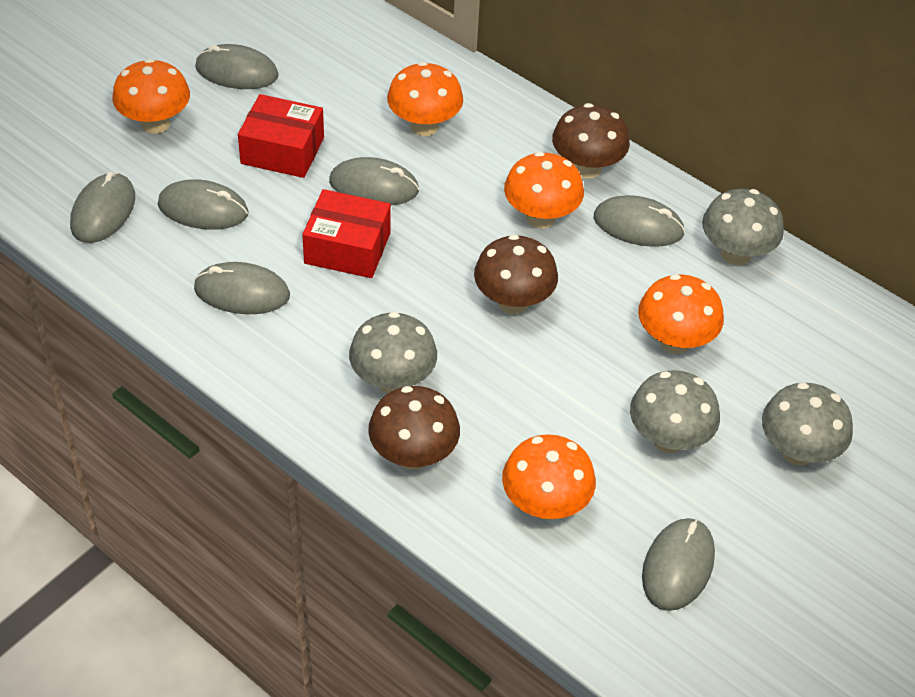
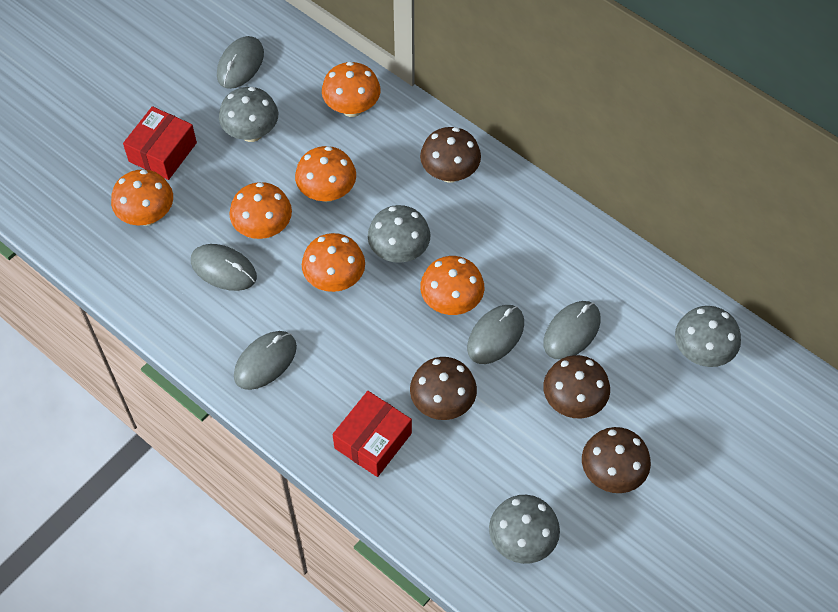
brown mushroom: 3 -> 4
grey mouse: 7 -> 5
orange mushroom: 5 -> 6

